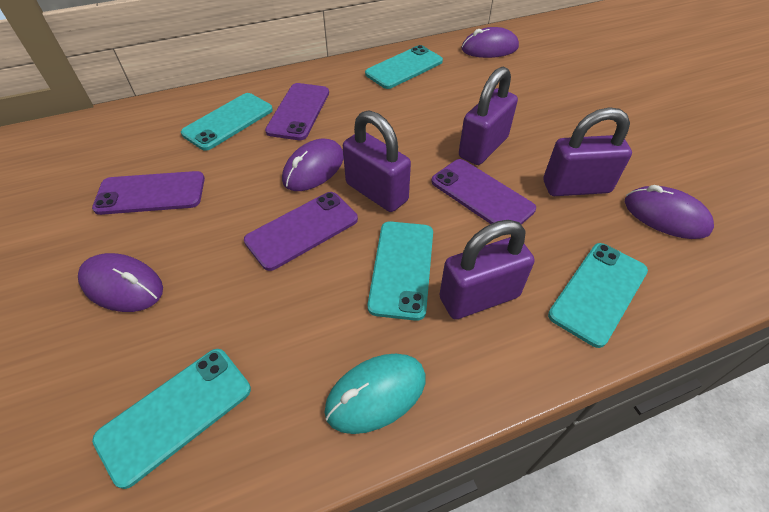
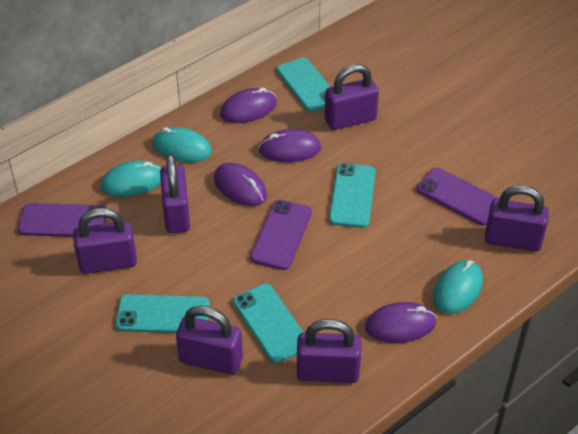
purple padlock: 4 -> 6
purple phone: 4 -> 3
turquoise mouse: 1 -> 3
turquoise phone: 5 -> 4

